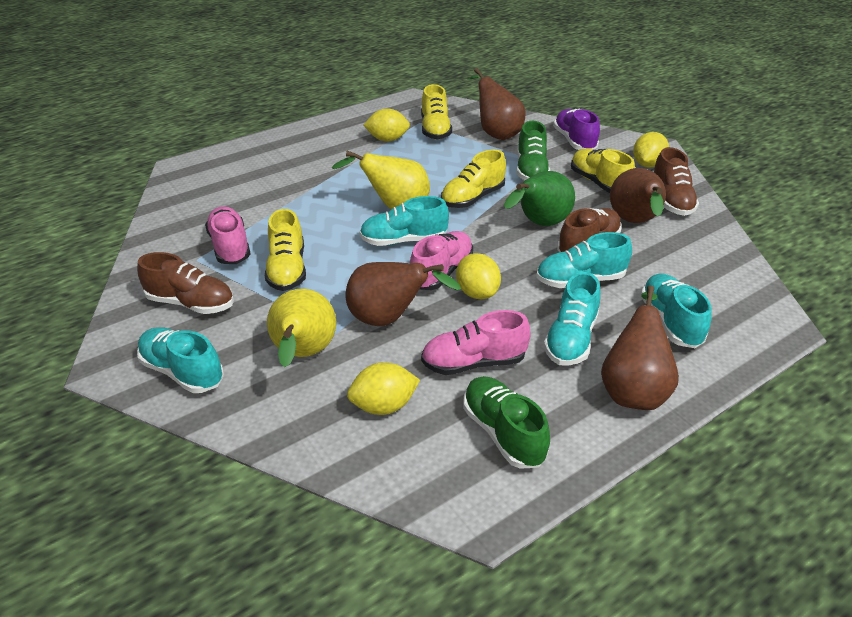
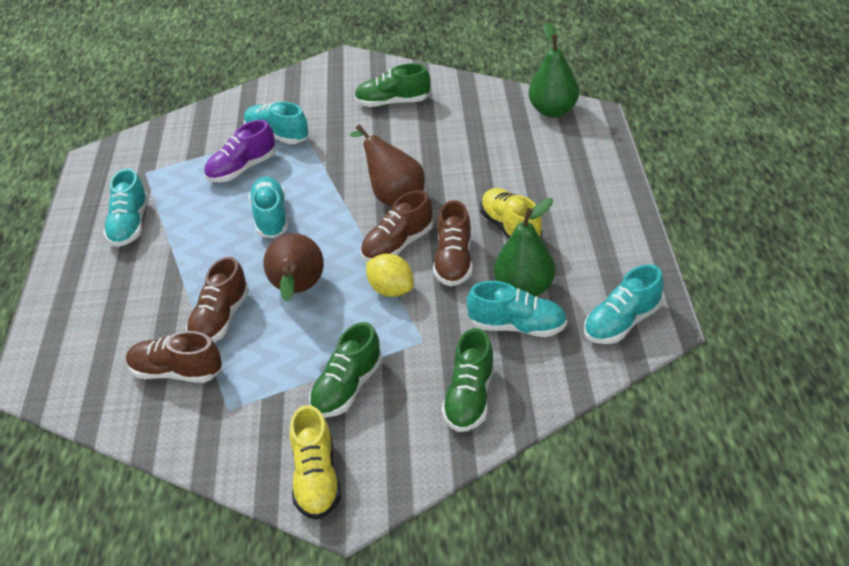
brown pear: 4 -> 2
brown shoe: 3 -> 4
green pear: 1 -> 2
green shoe: 2 -> 3
pink shoe: 3 -> 0
yellow lemon: 4 -> 1
yellow pear: 2 -> 0
yellow shoe: 4 -> 2

